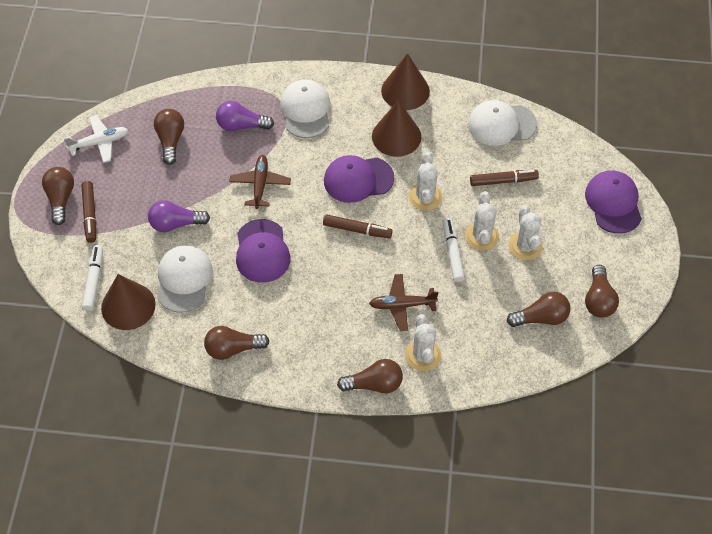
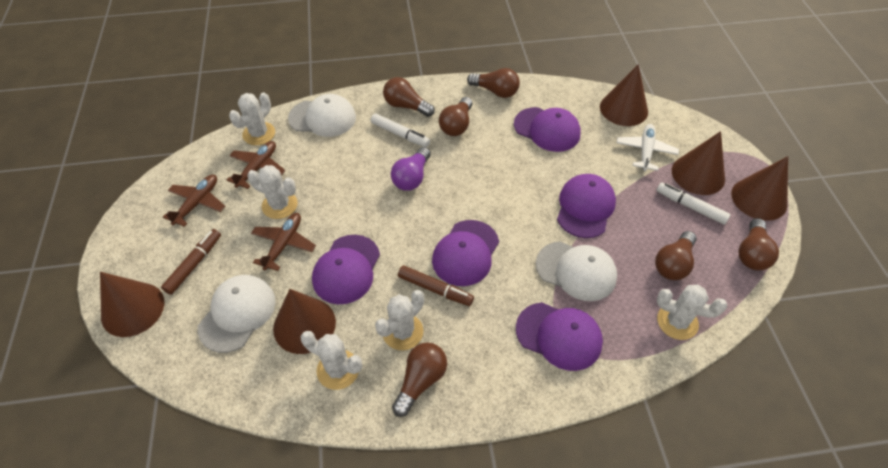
brown cone: 3 -> 5
brown marker: 3 -> 2
brown plane: 2 -> 3
purple cap: 3 -> 5
purple light bulb: 2 -> 1
white cactus: 4 -> 5

